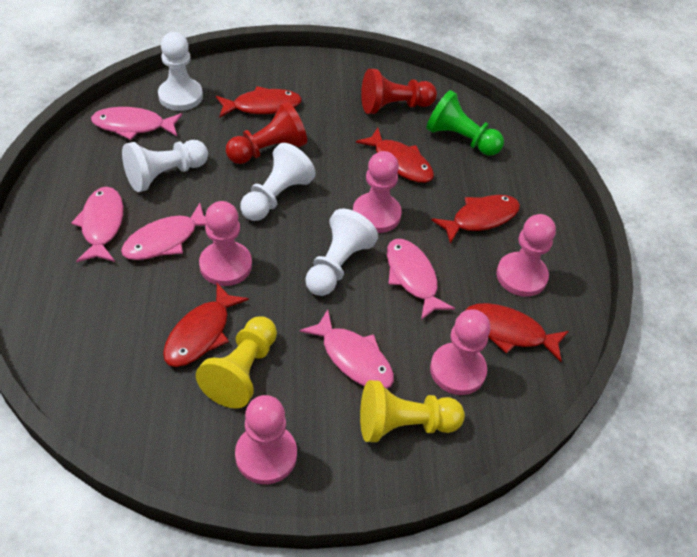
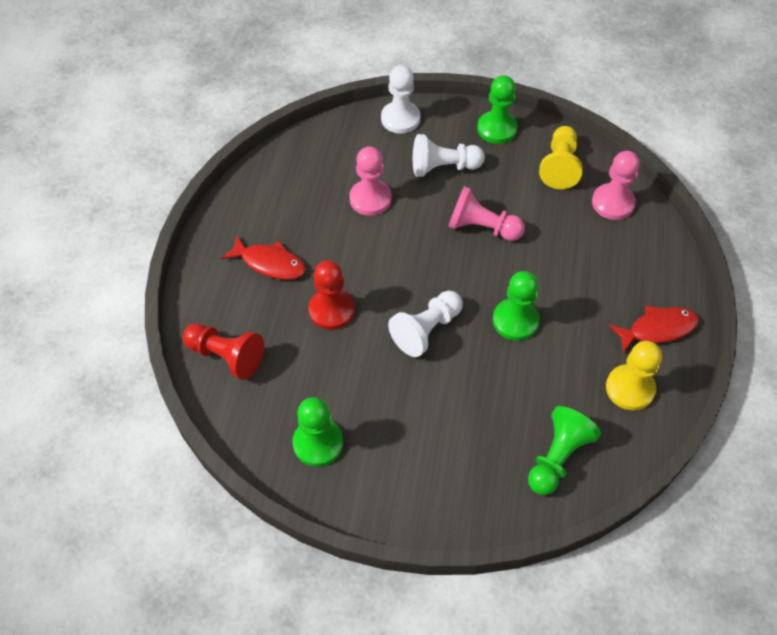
green pawn: 1 -> 4
pink fish: 5 -> 0
pink pawn: 5 -> 3
red fish: 5 -> 2
white pawn: 4 -> 3

